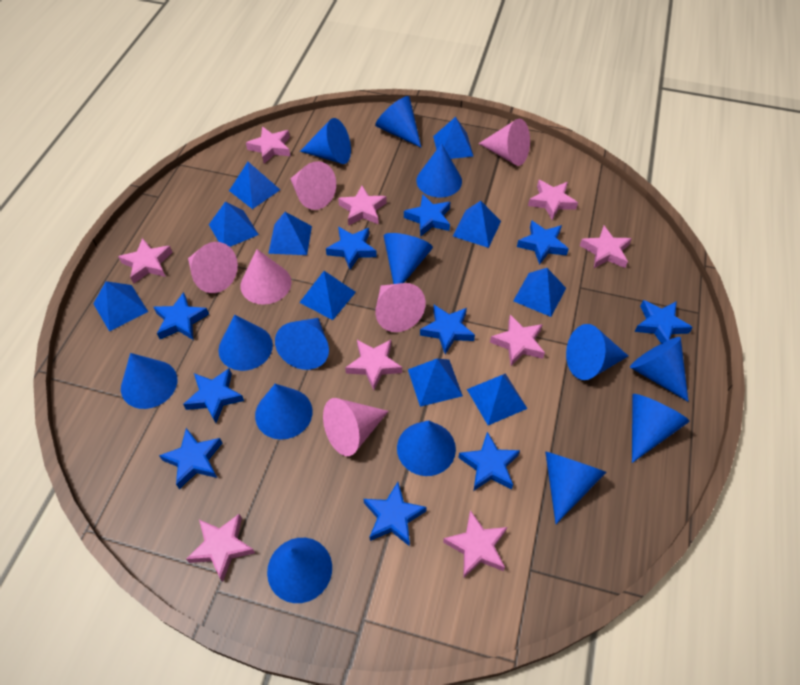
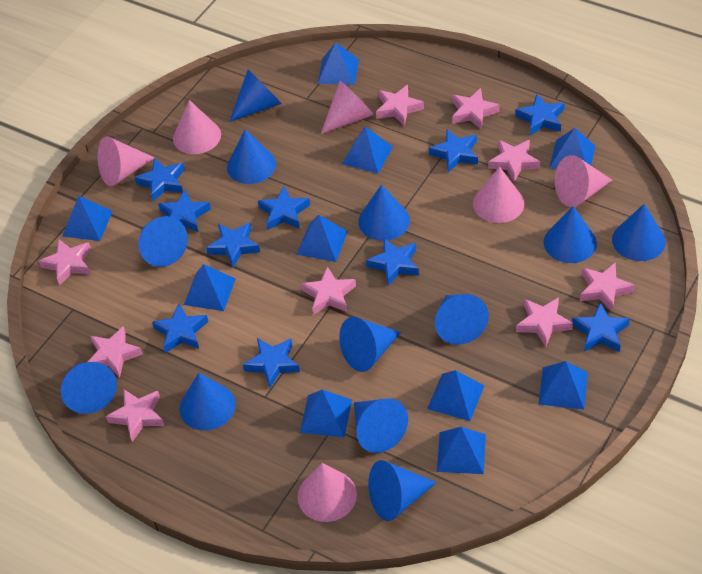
blue cone: 14 -> 12

